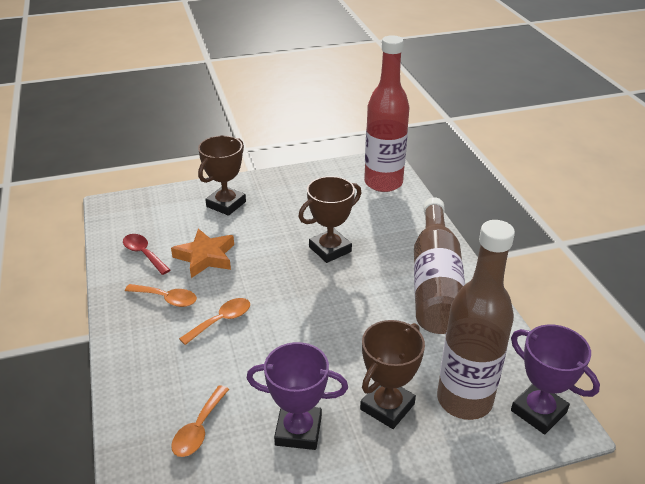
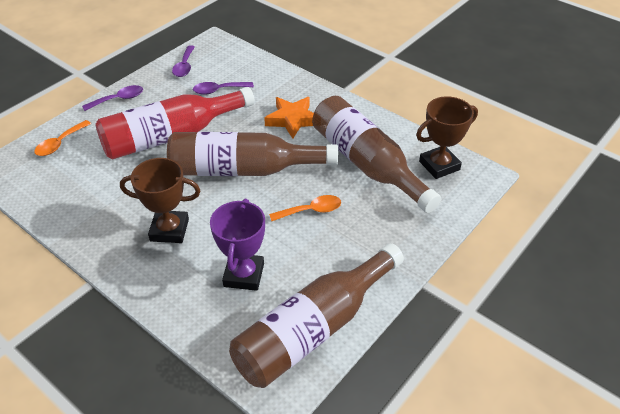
brown bottle: 2 -> 3
brown trophy: 3 -> 2
orange spoon: 3 -> 2
purple spoon: 0 -> 3
purple trophy: 2 -> 1
red spoon: 1 -> 0

